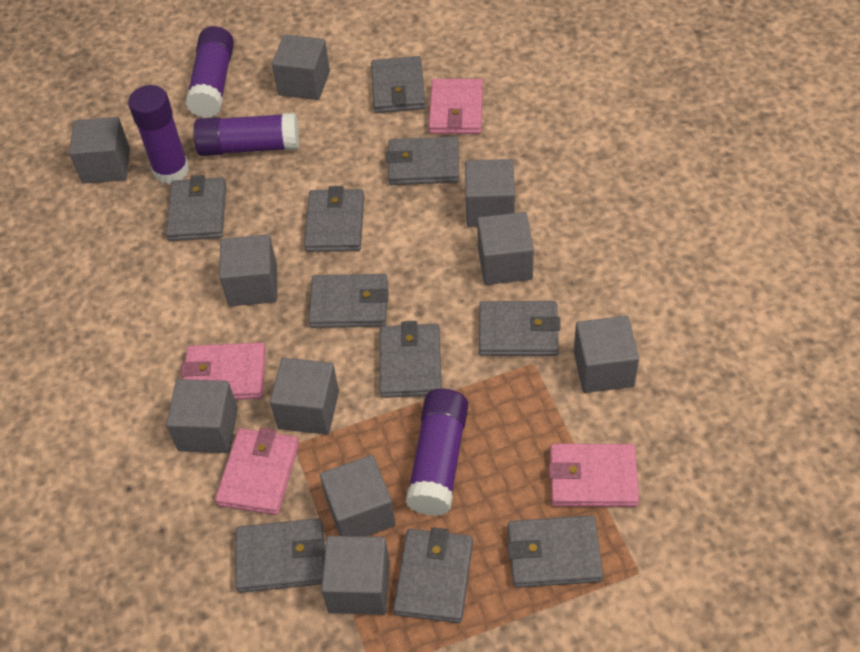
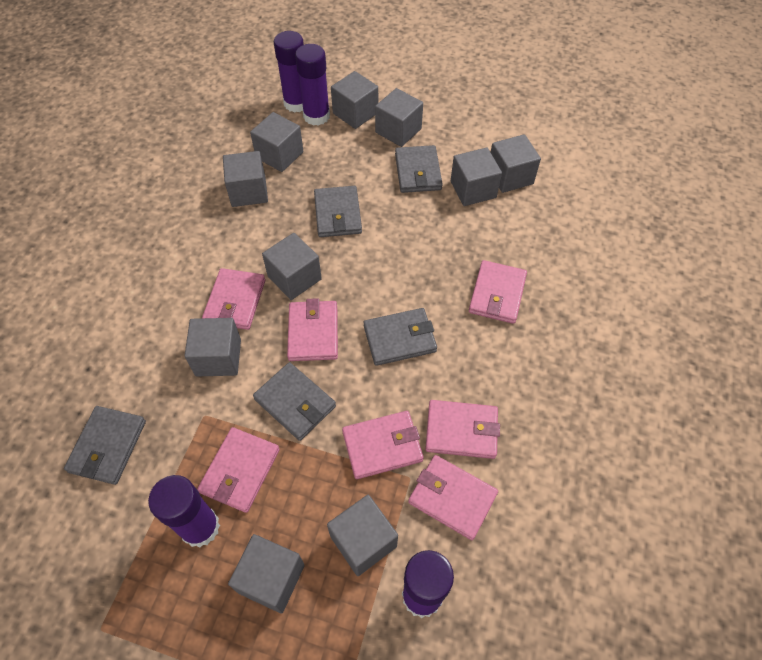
grey wallet: 10 -> 5
pink wallet: 4 -> 7

